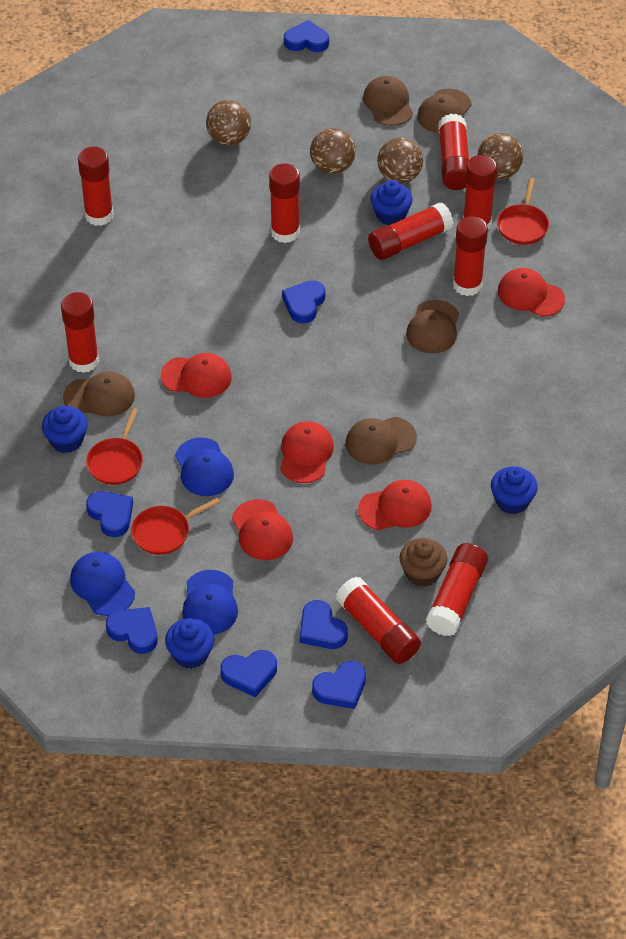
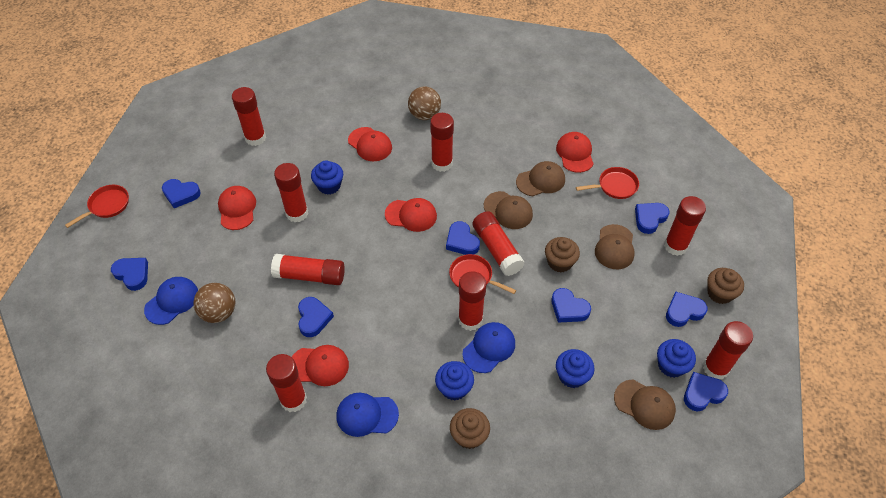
blue heart: 7 -> 8
brown ball: 4 -> 2
brown cap: 5 -> 4
brown cupcake: 1 -> 3

